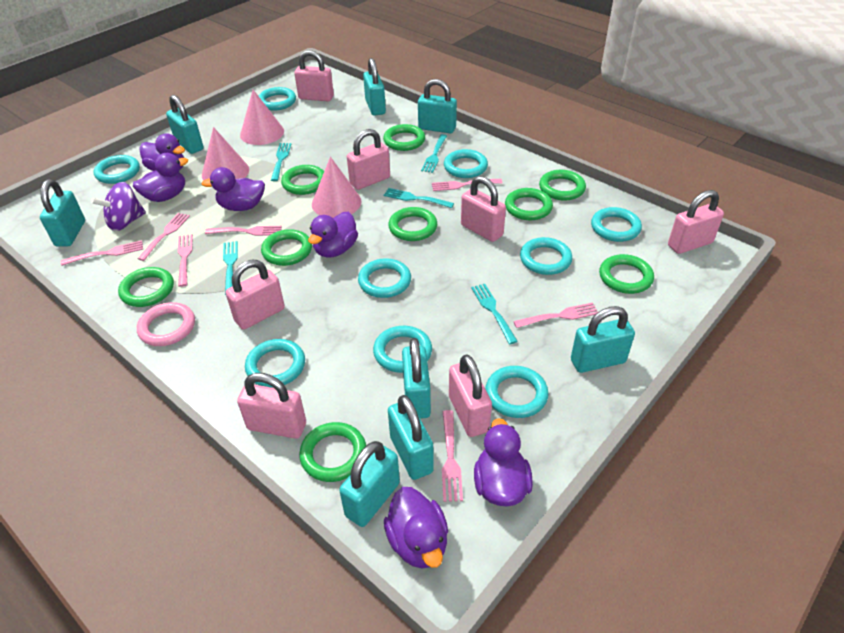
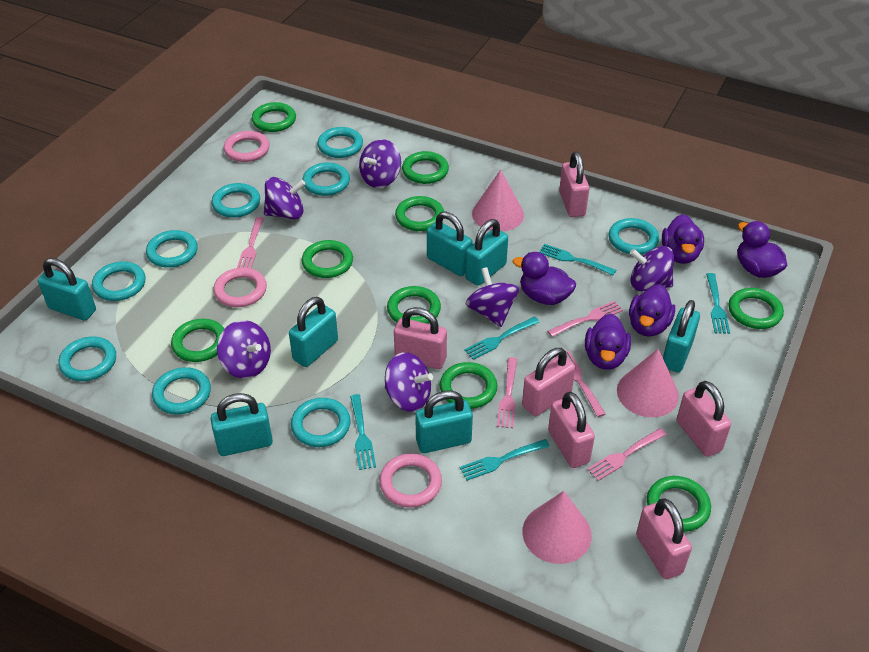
pink fork: 7 -> 5
pink padlock: 7 -> 6
pink ring: 1 -> 3
purple duck: 6 -> 5
purple spinning top: 1 -> 6
turquoise padlock: 8 -> 7

